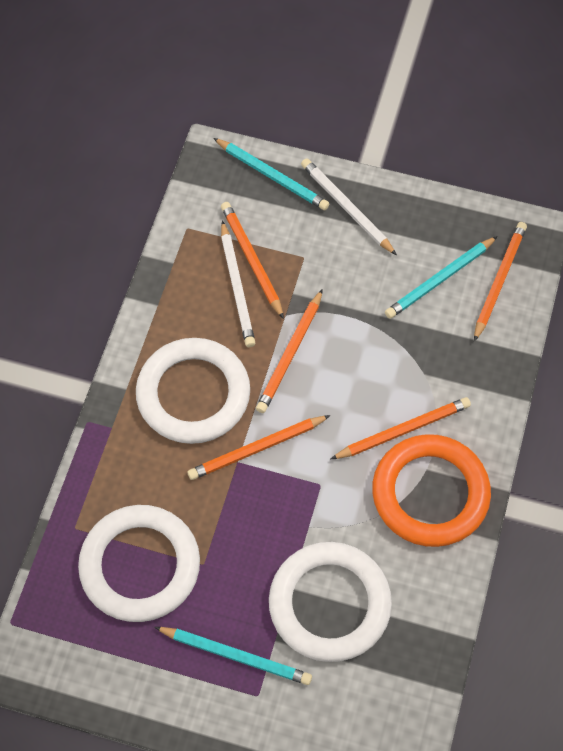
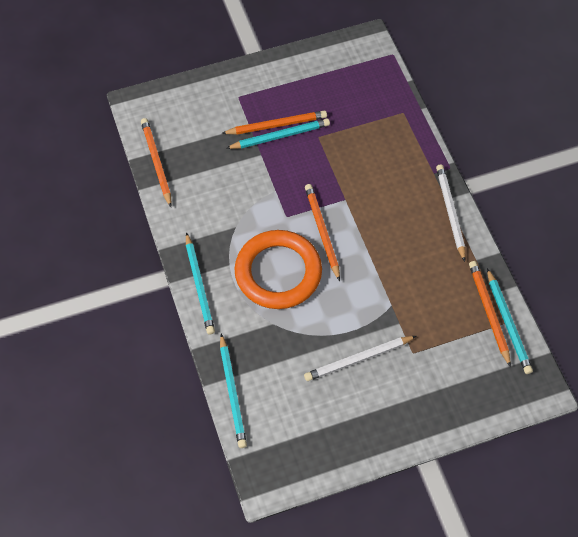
orange pencil: 5 -> 4
turquoise pencil: 3 -> 4
white ring: 3 -> 0

